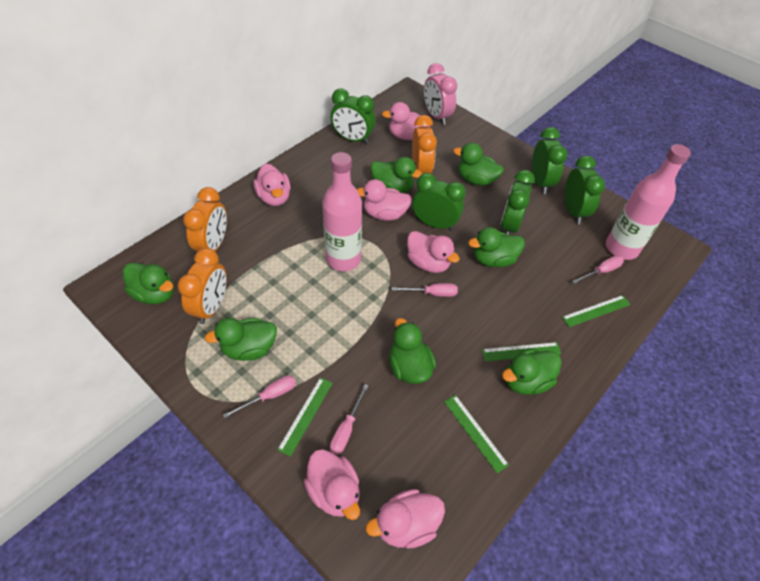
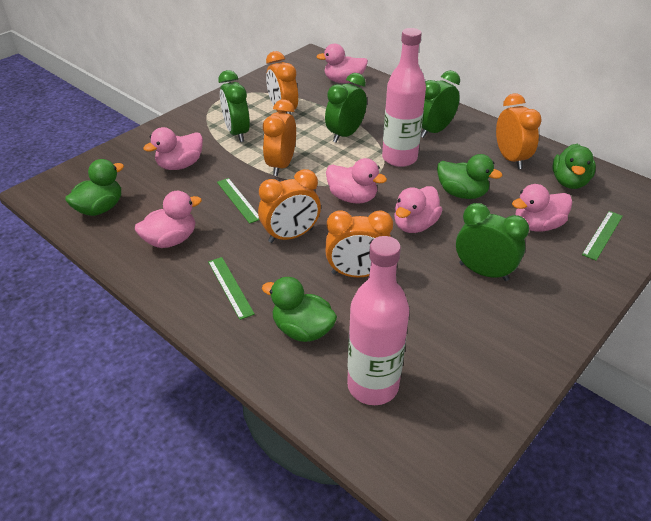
green clock: 5 -> 4
green duck: 7 -> 4
green ruler: 4 -> 3
orange clock: 3 -> 5
pink clock: 1 -> 0
pink screwdriver: 4 -> 0

